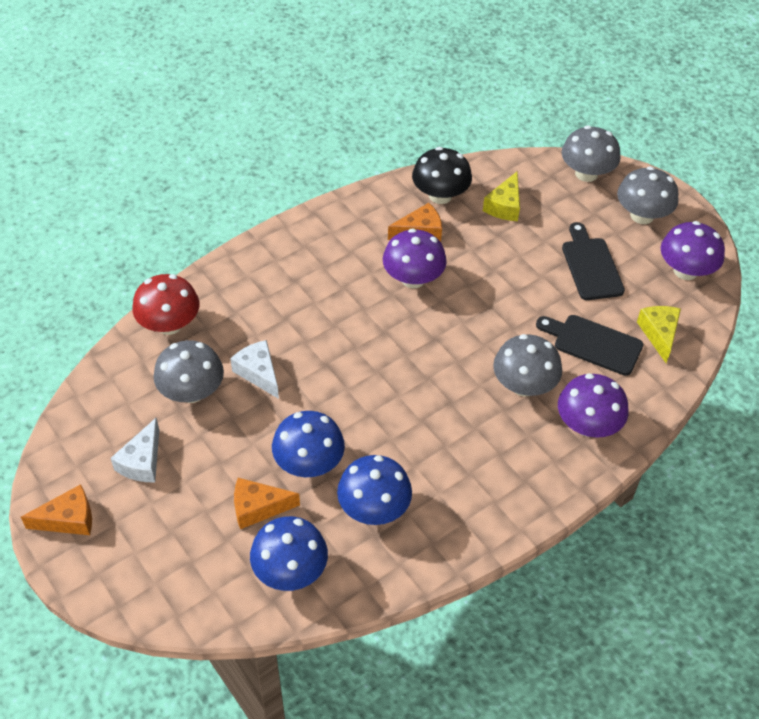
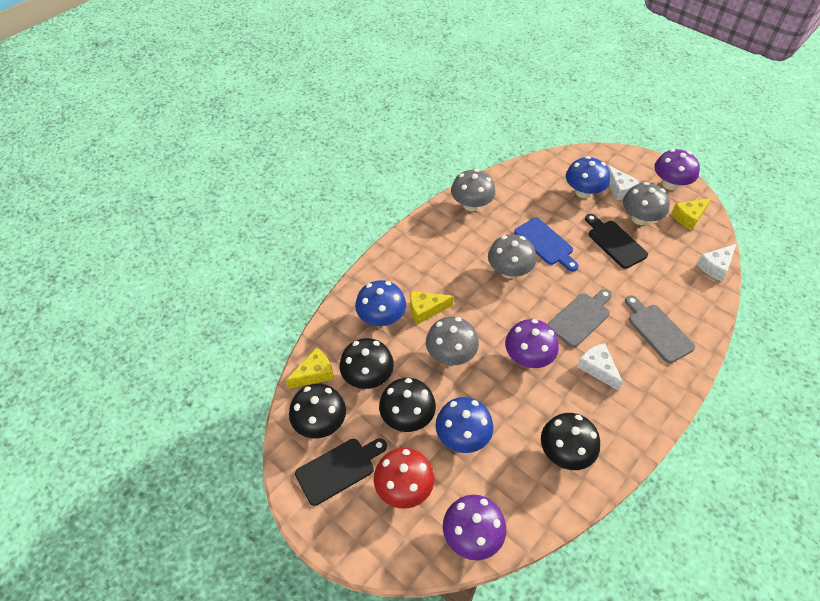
black mushroom: 1 -> 4
blue cutting board: 0 -> 1
grey cutting board: 0 -> 2
orange cheese: 3 -> 0
white cheese: 2 -> 3
yellow cheese: 2 -> 3

